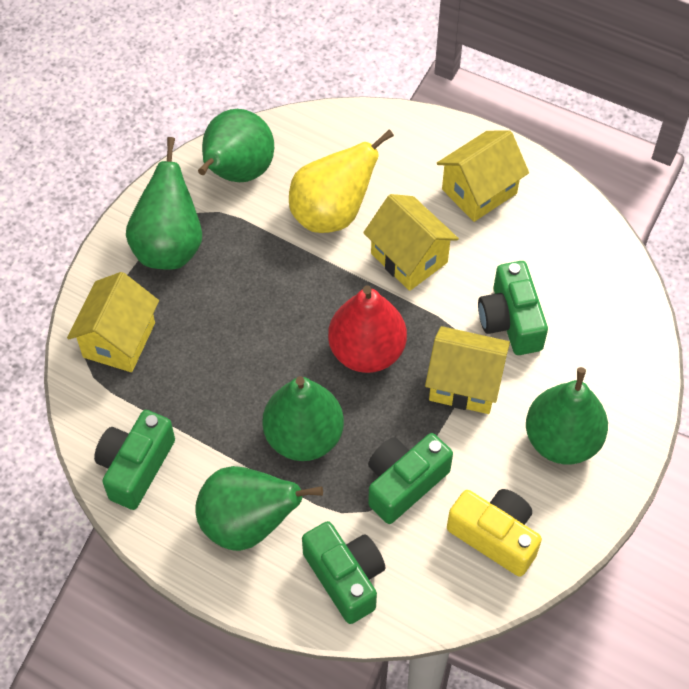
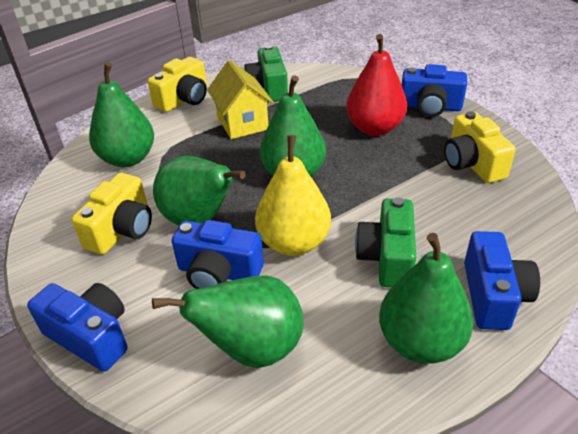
blue camera: 0 -> 4
green camera: 4 -> 2
yellow camera: 1 -> 3
yellow house: 4 -> 1

